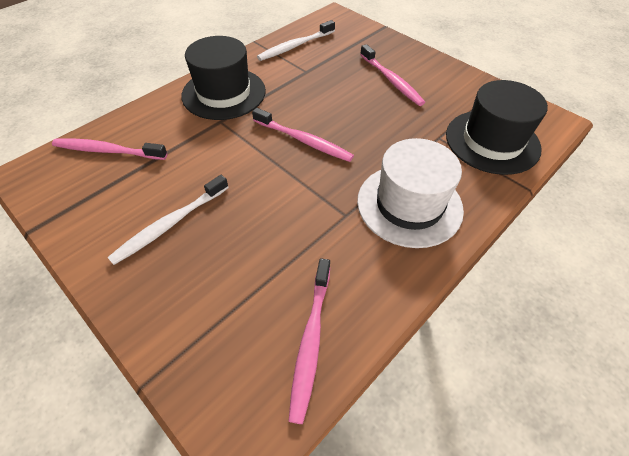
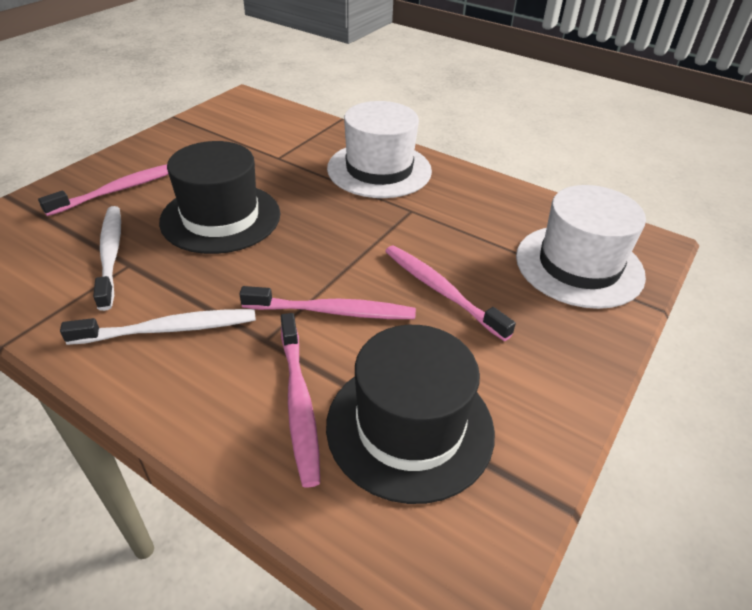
white hat: 1 -> 2

